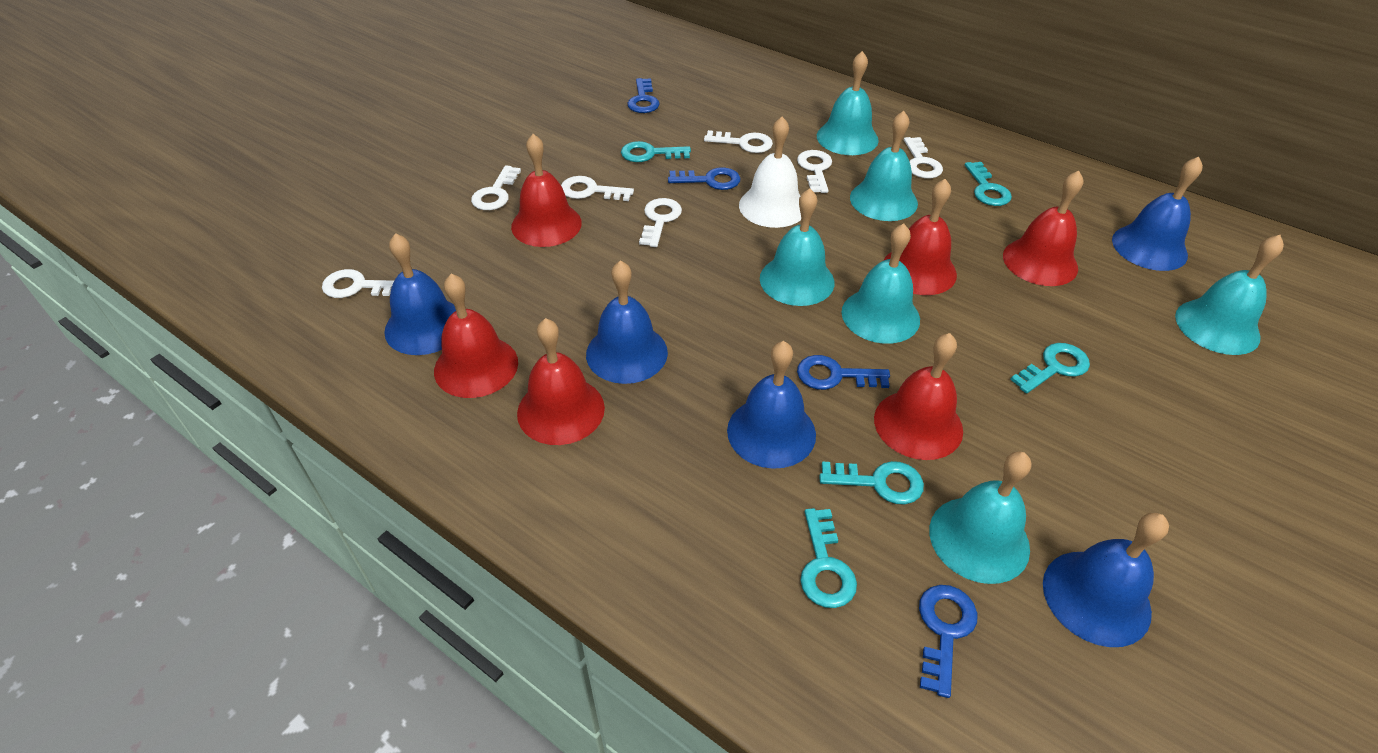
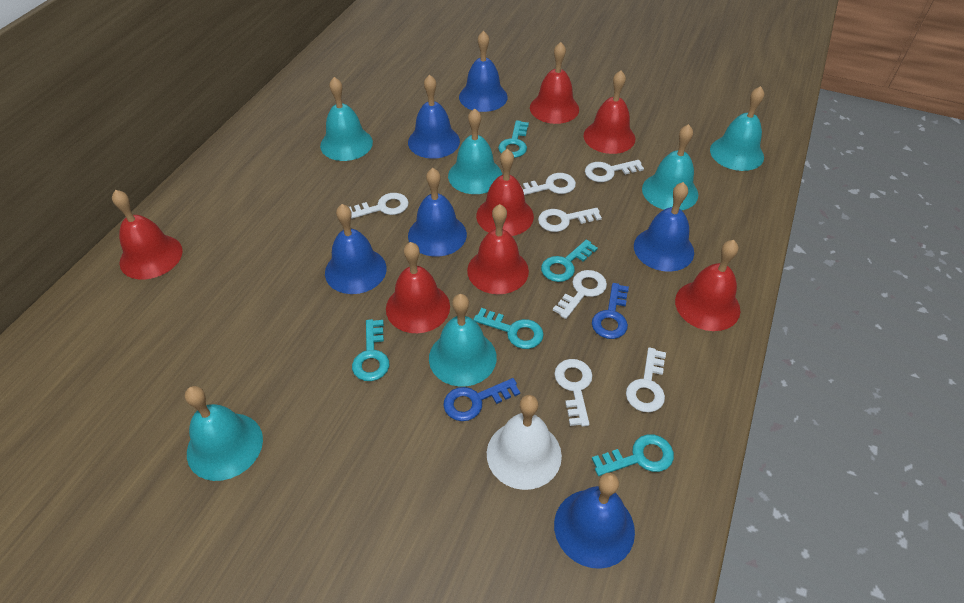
blue bell: 5 -> 6
blue key: 4 -> 2
red bell: 6 -> 7

